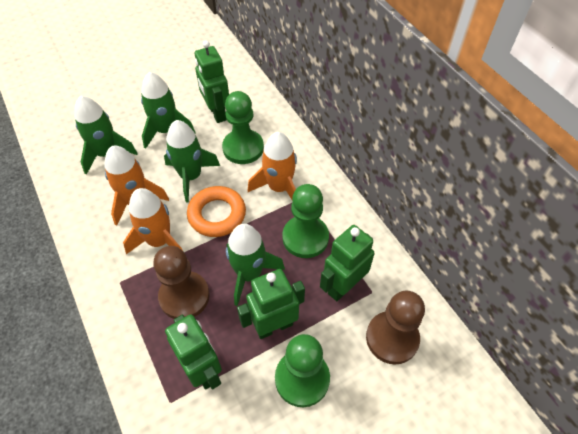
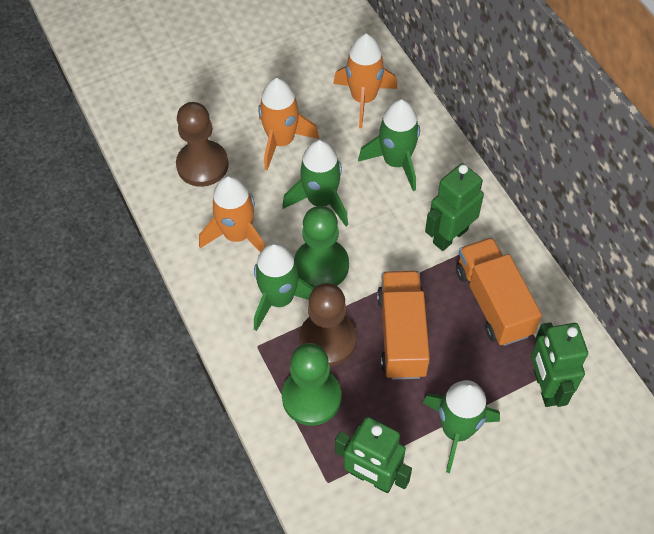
green pawn: 3 -> 2
green robot: 4 -> 3
orange ring: 1 -> 0
orange truck: 0 -> 2

